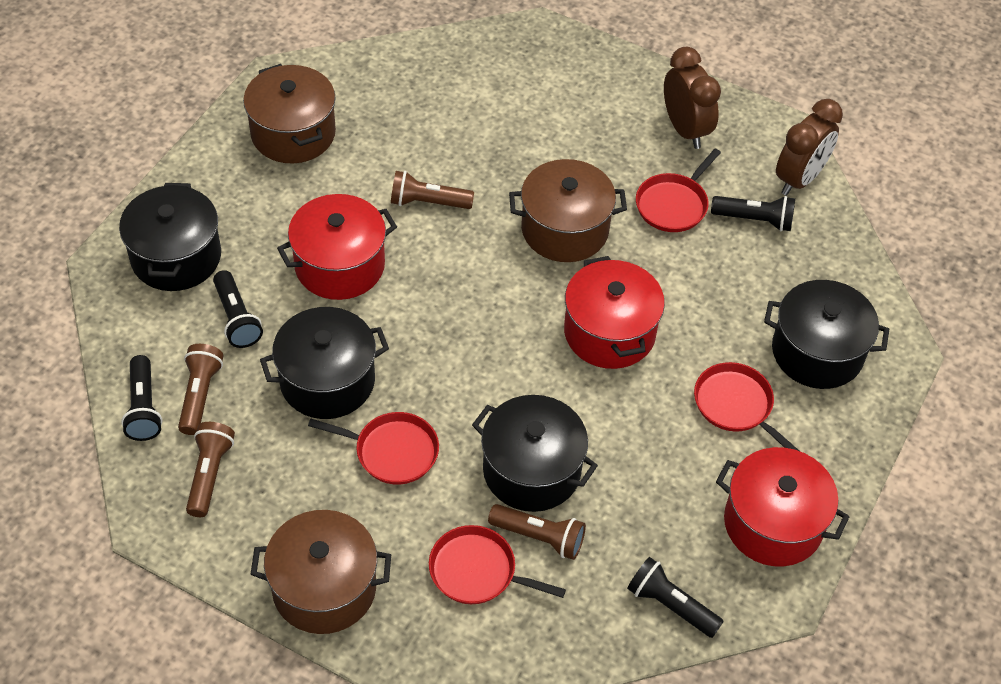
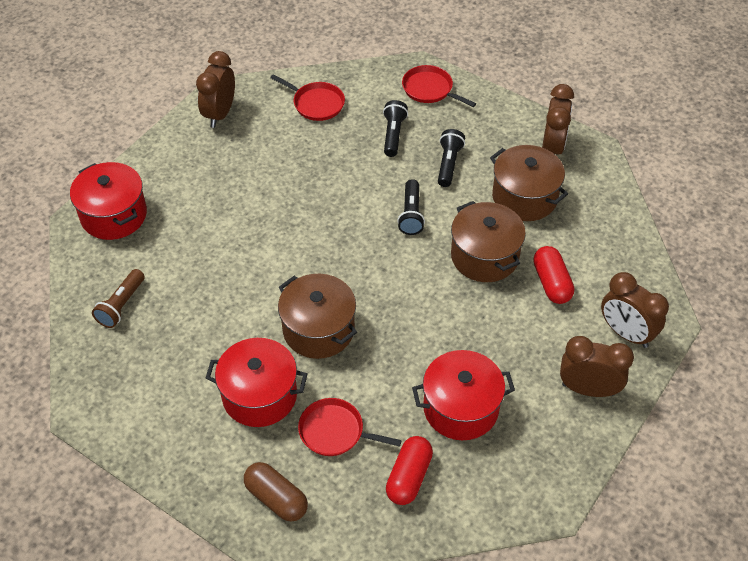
black flashlight: 4 -> 3
black pot: 4 -> 0
brown capsule: 0 -> 1
brown clock: 2 -> 4
brown flashlight: 4 -> 1
red capsule: 0 -> 2
red pan: 4 -> 3

